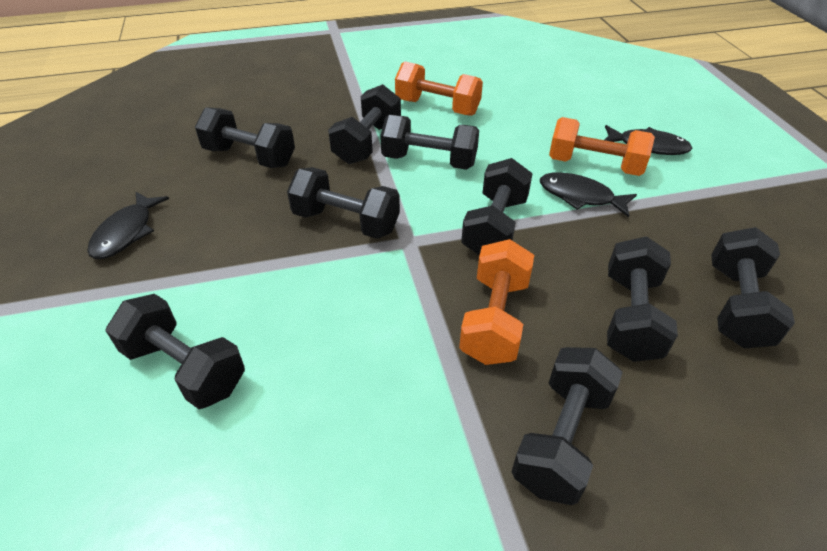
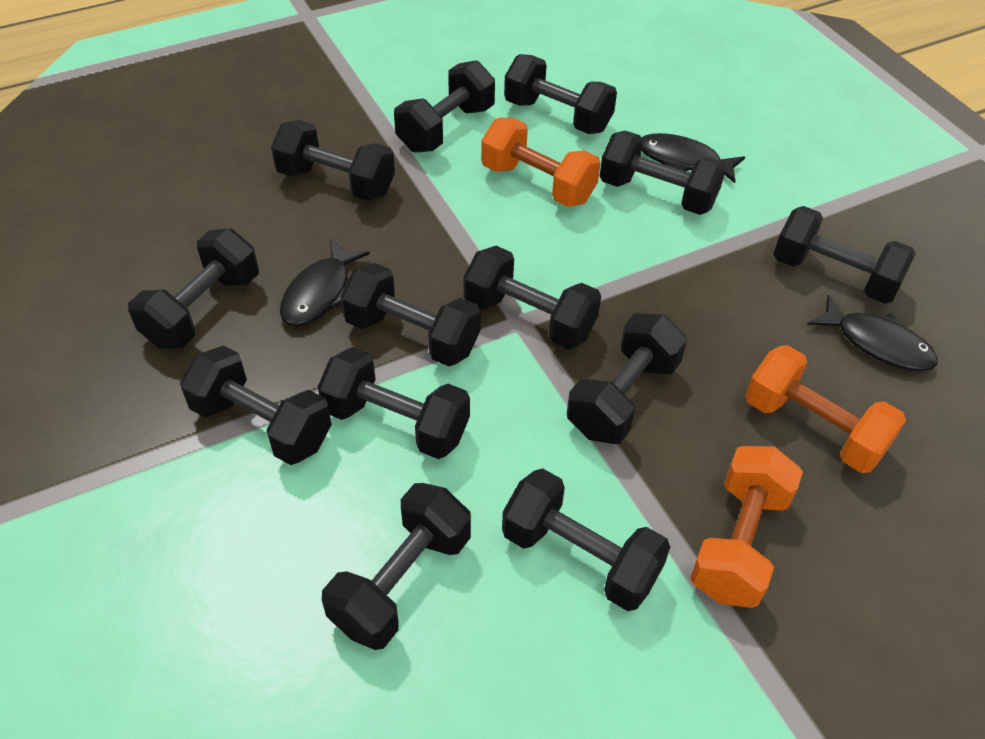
black dumbbell: 9 -> 13

